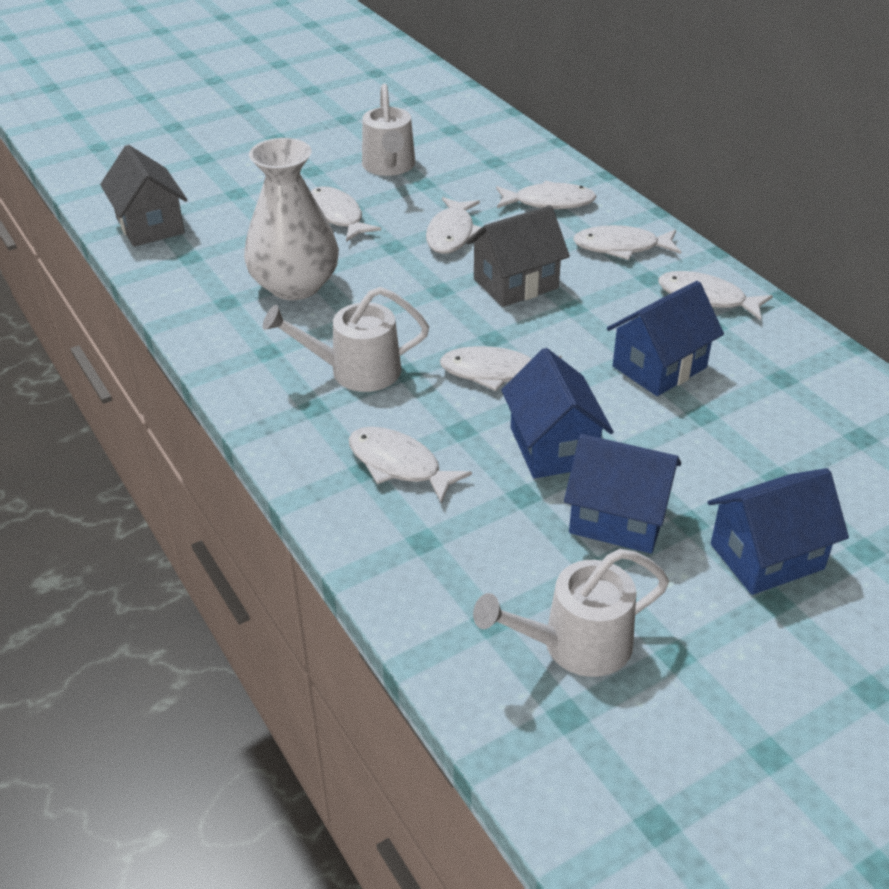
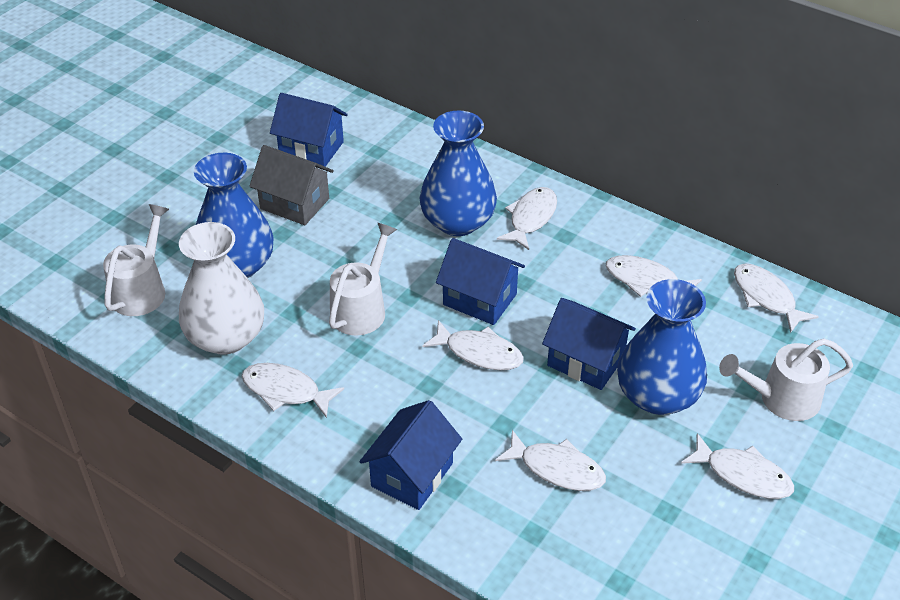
blue vase: 0 -> 3
grey house: 2 -> 1

